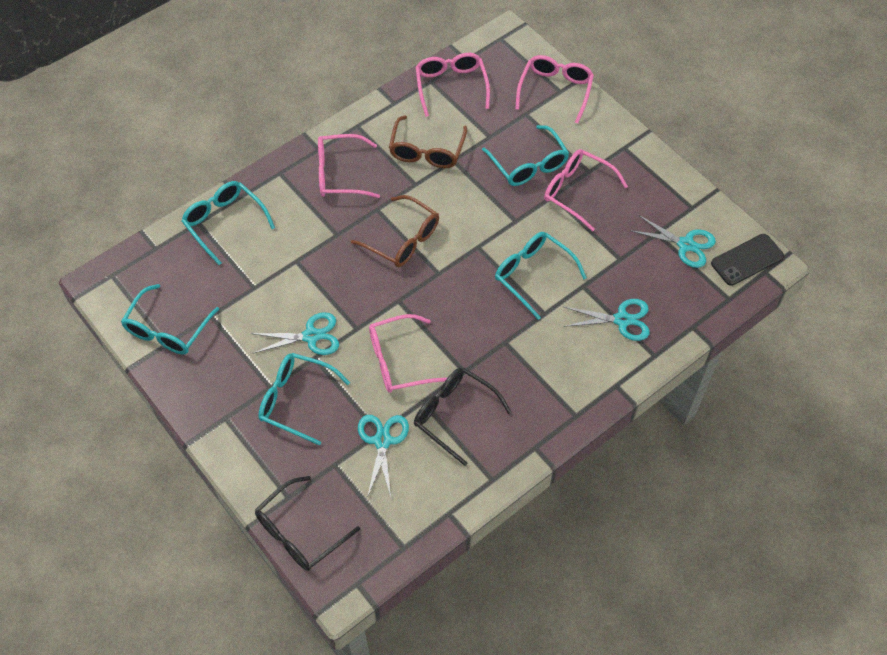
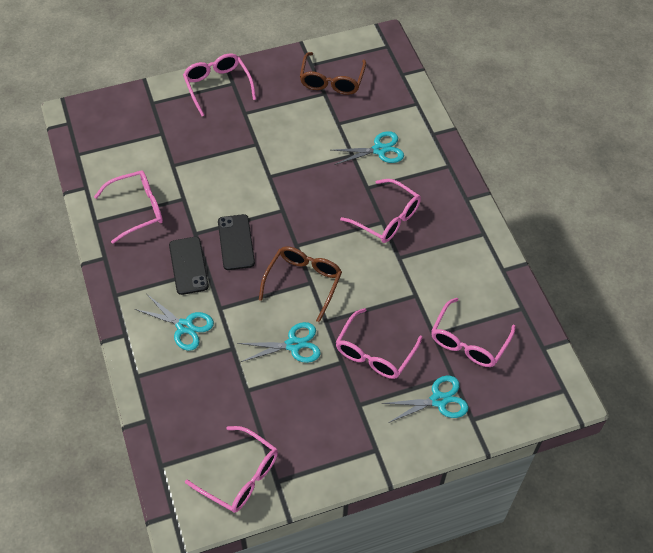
black glasses: 2 -> 0
black phone: 1 -> 2
pink glasses: 5 -> 6
turquoise glasses: 5 -> 0

